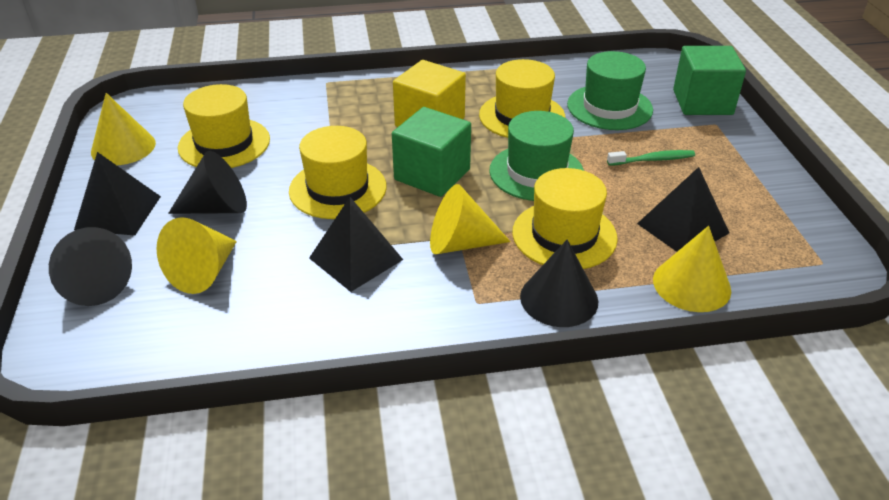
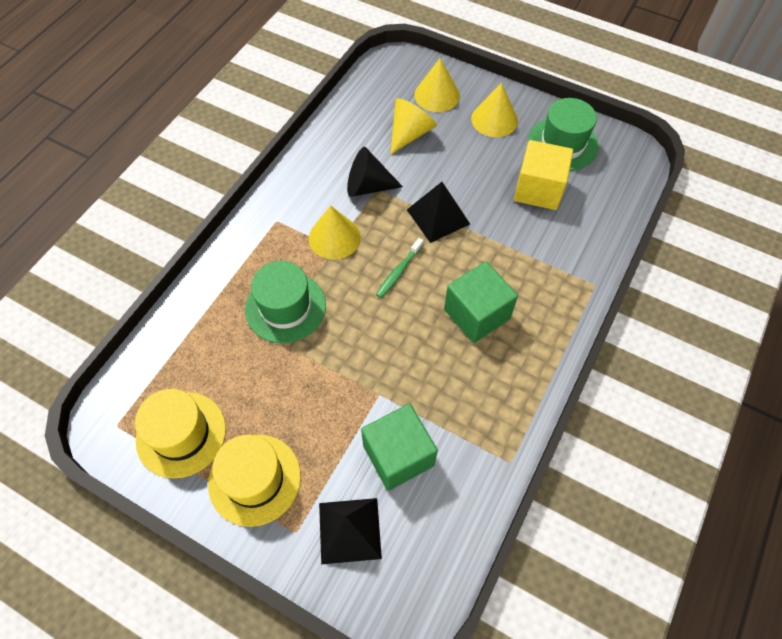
black cone: 3 -> 1
black pyramid: 3 -> 2
yellow hat: 4 -> 2

